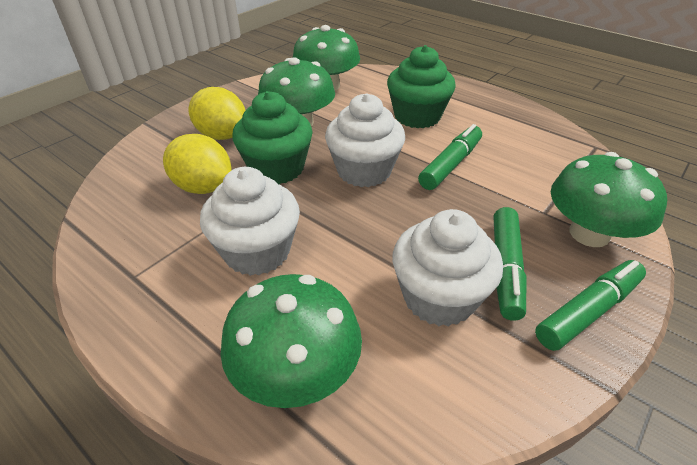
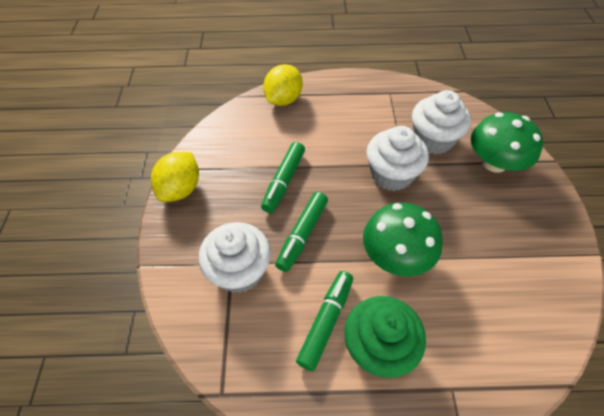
green cupcake: 2 -> 1
green mushroom: 4 -> 2

